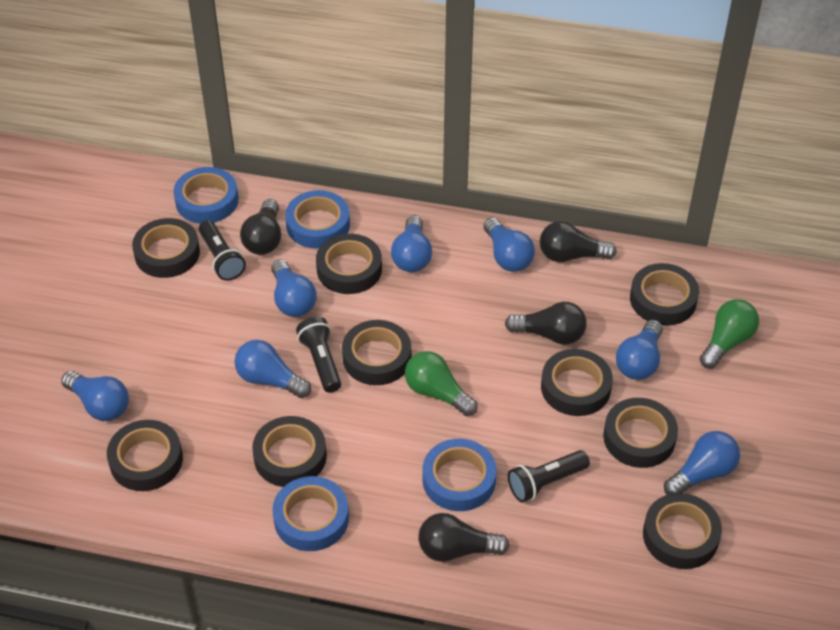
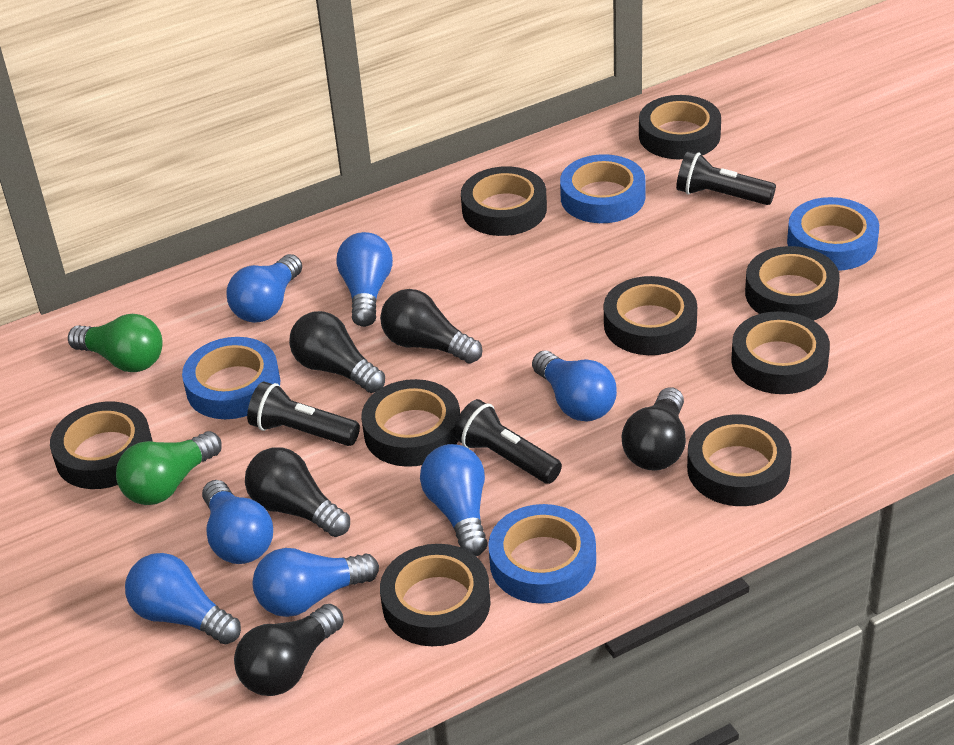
black light bulb: 4 -> 5

